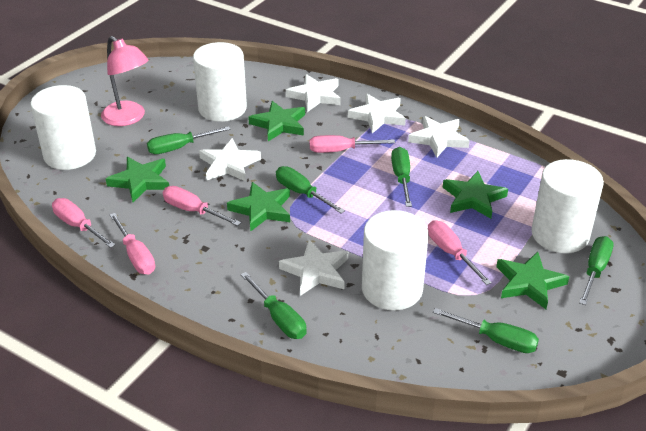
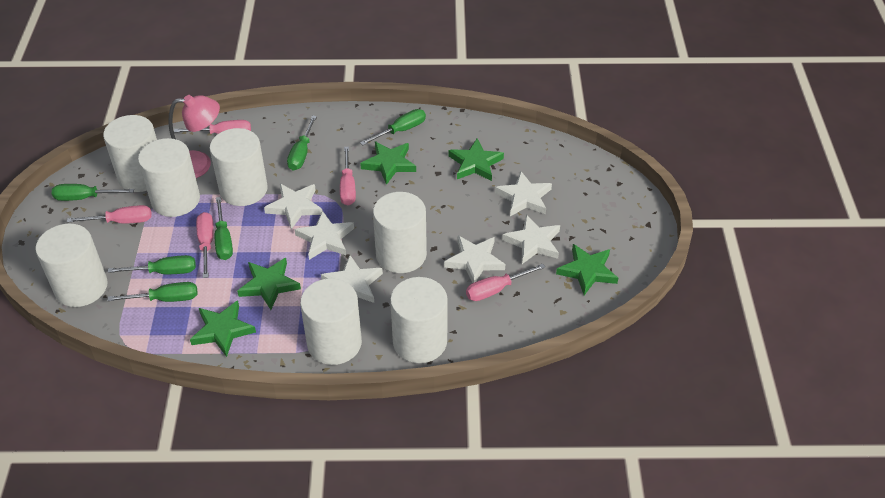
white cylinder: 4 -> 7
white star: 5 -> 6

